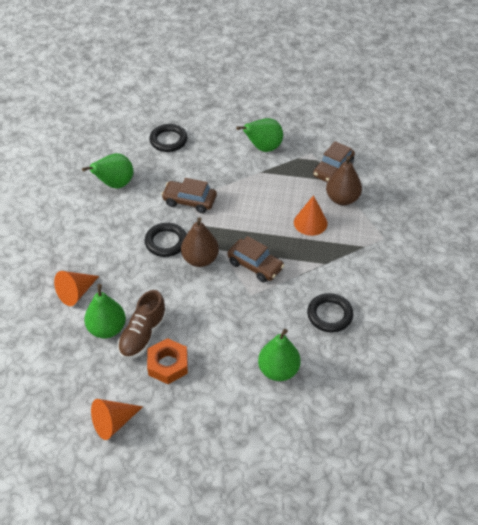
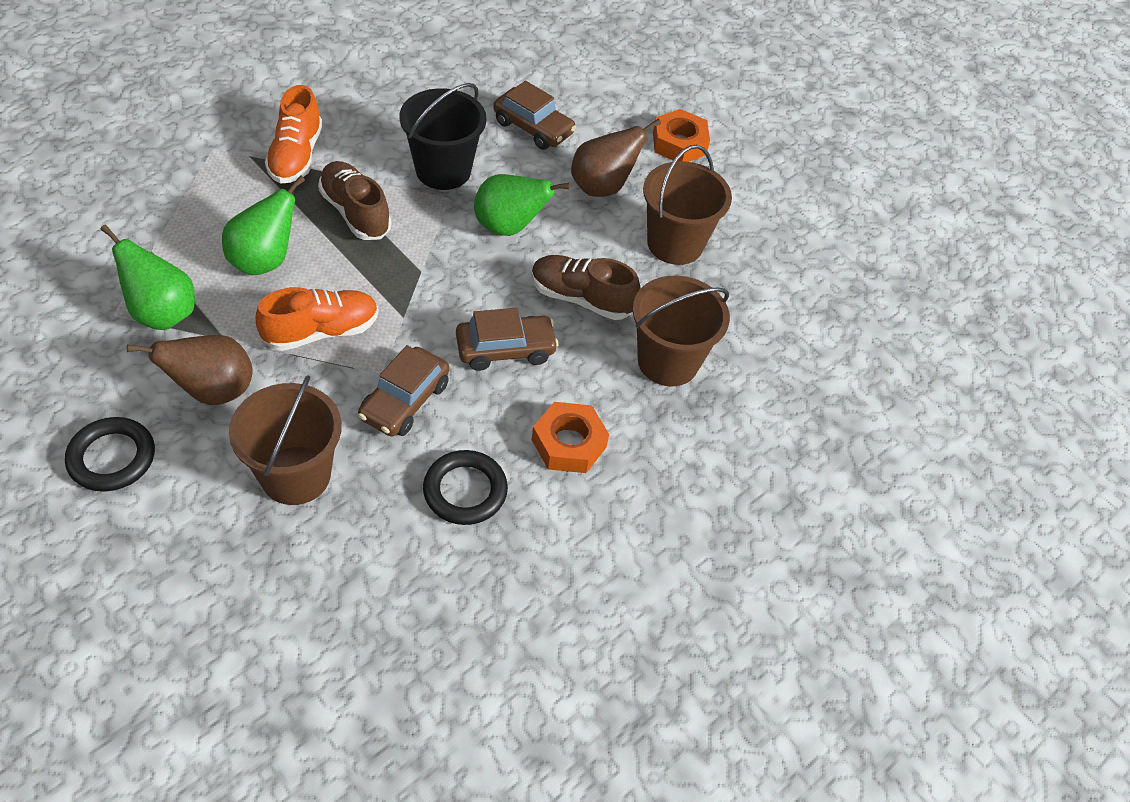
black bucket: 0 -> 1
black ring: 3 -> 2
brown bucket: 0 -> 3
brown shoe: 1 -> 2
green pear: 4 -> 3
orange cone: 3 -> 0
orange nut: 1 -> 2
orange shoe: 0 -> 2

